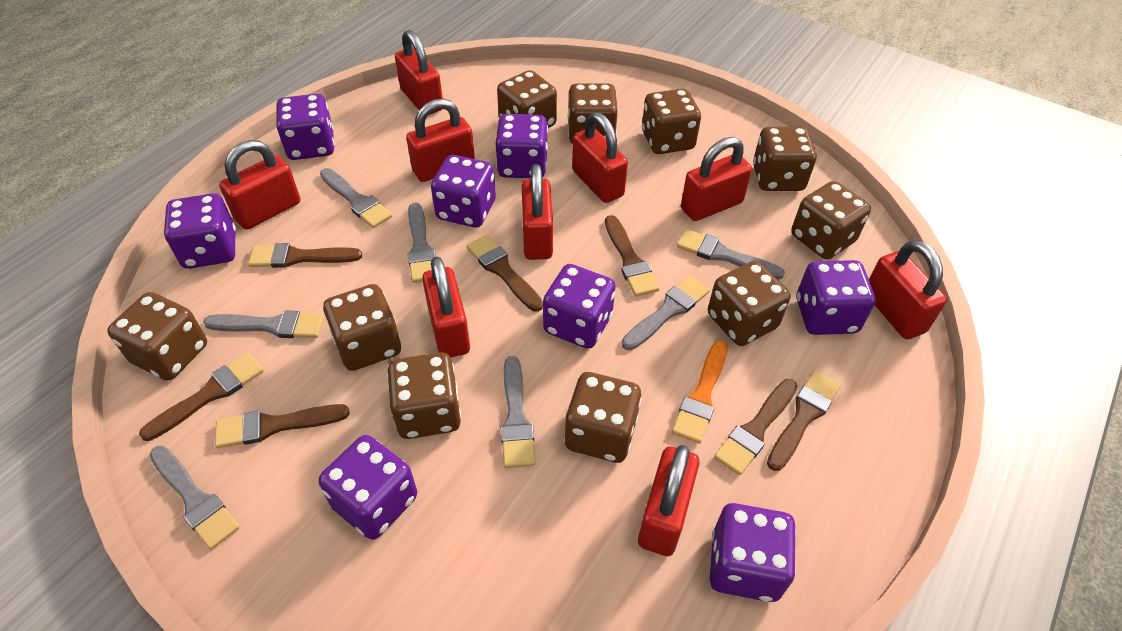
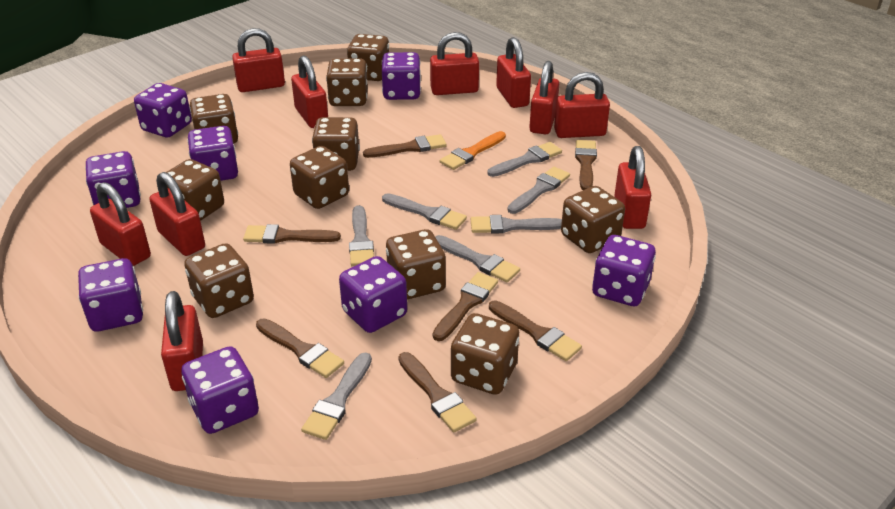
red padlock: 9 -> 10

